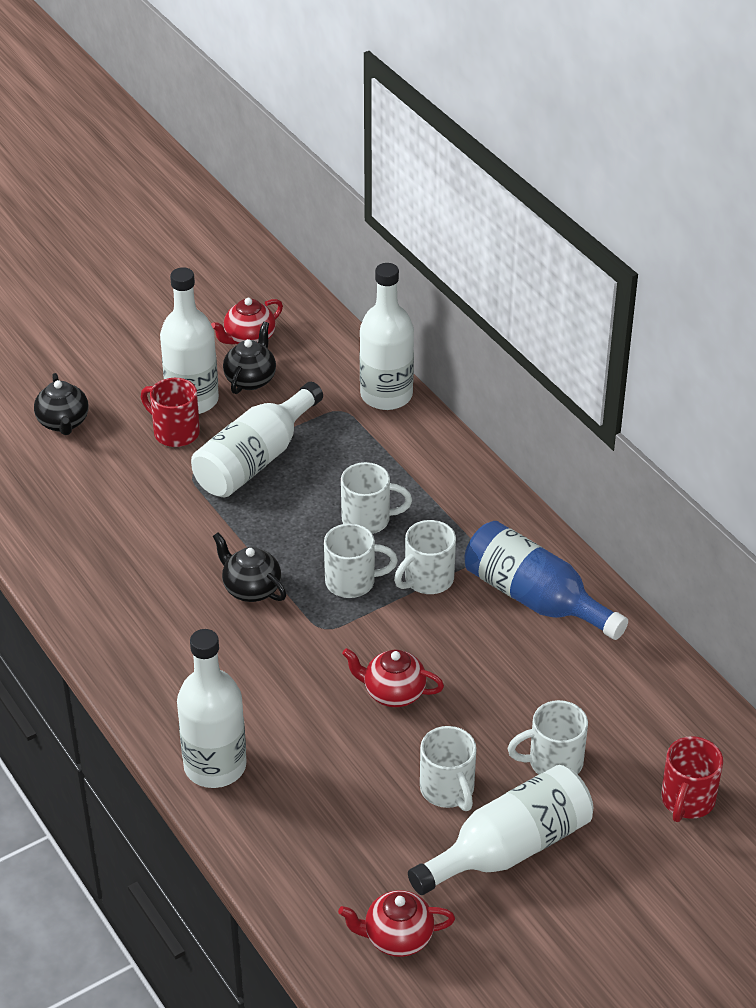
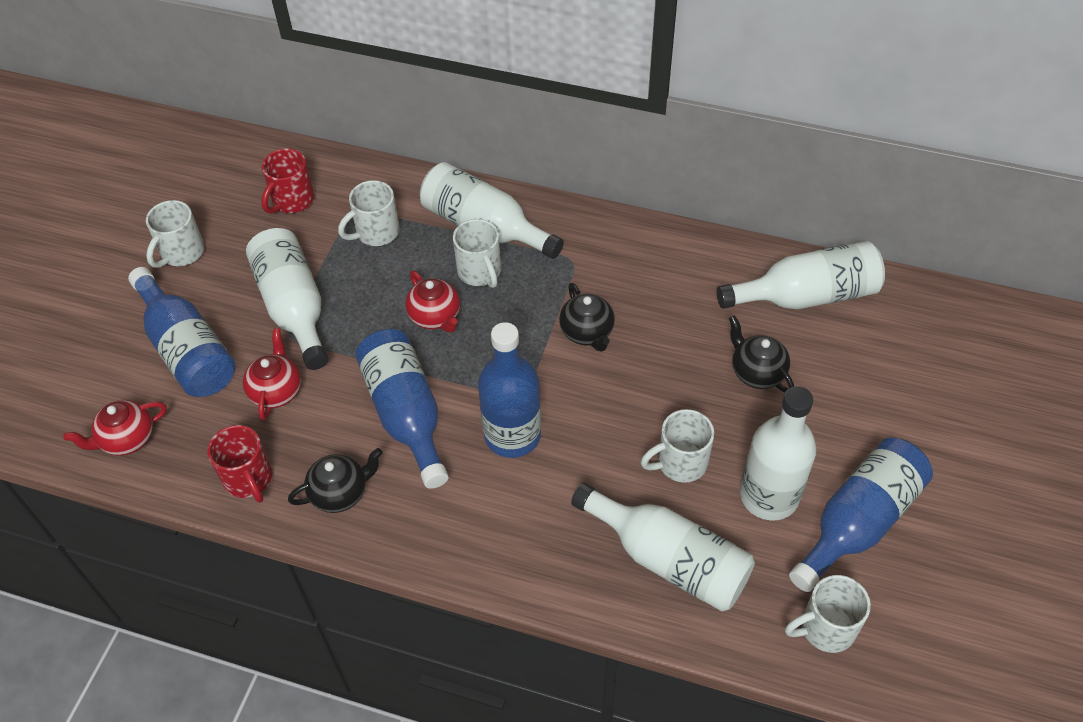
blue bottle: 1 -> 4

